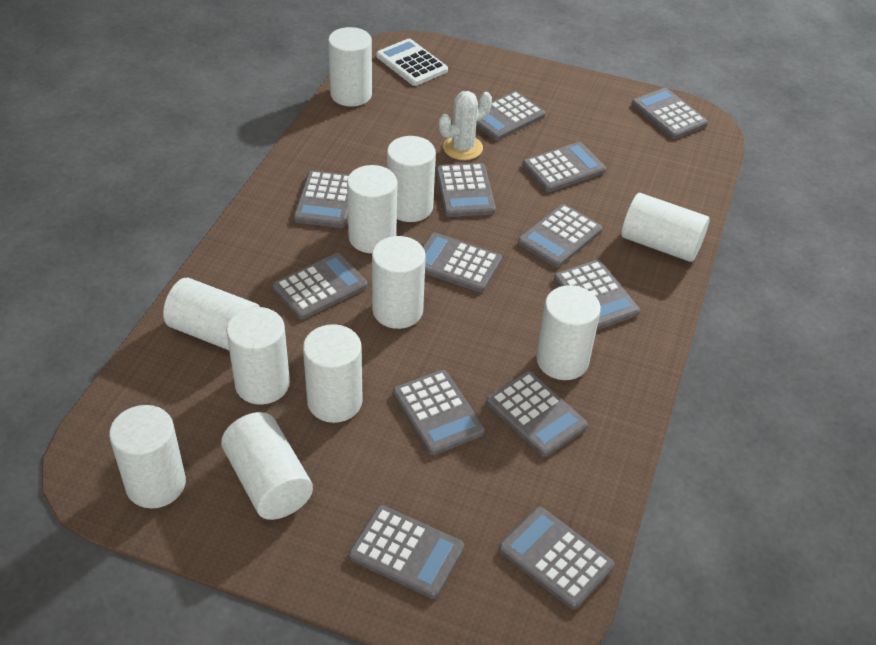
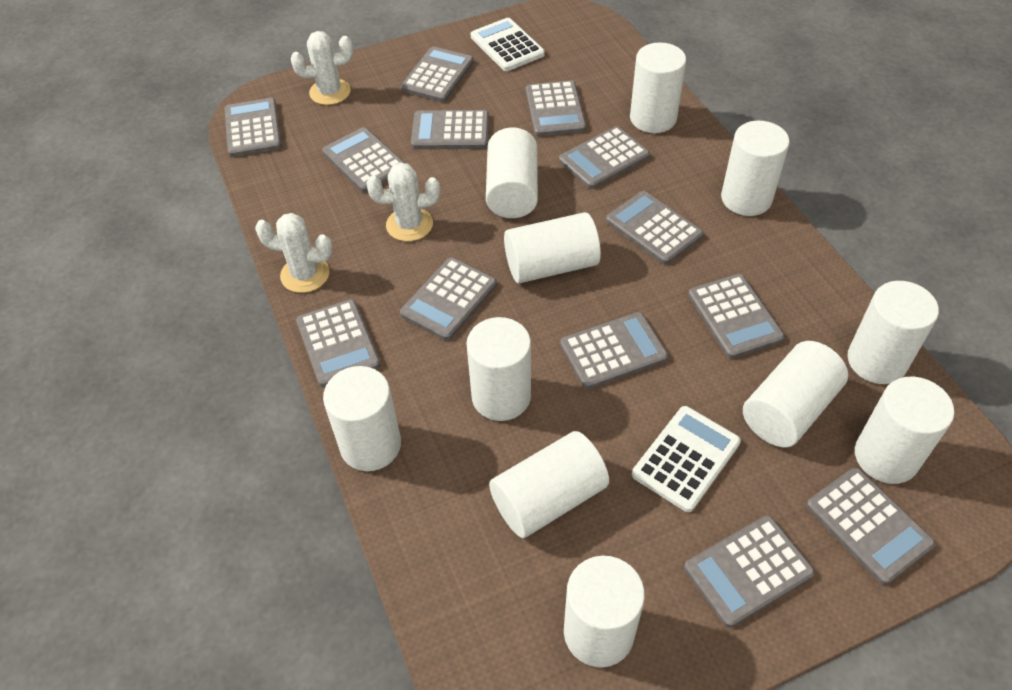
white cactus: 1 -> 3
white calculator: 1 -> 2

